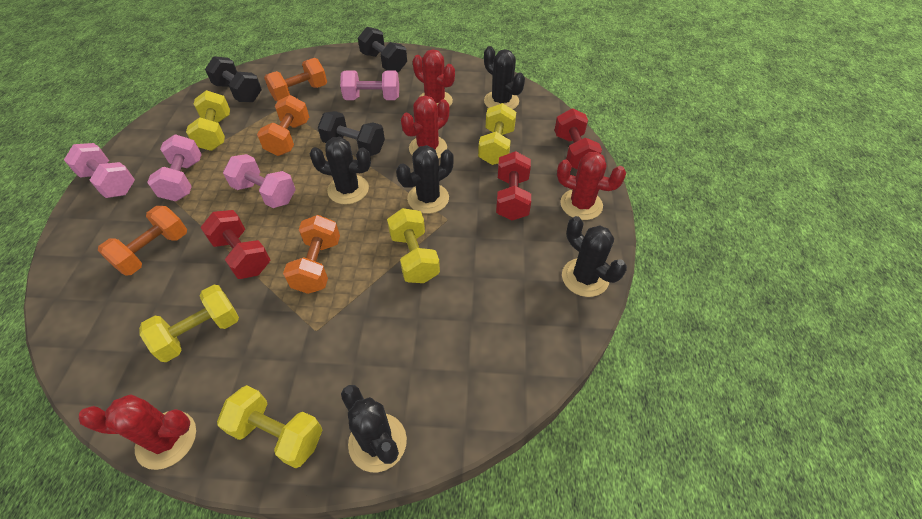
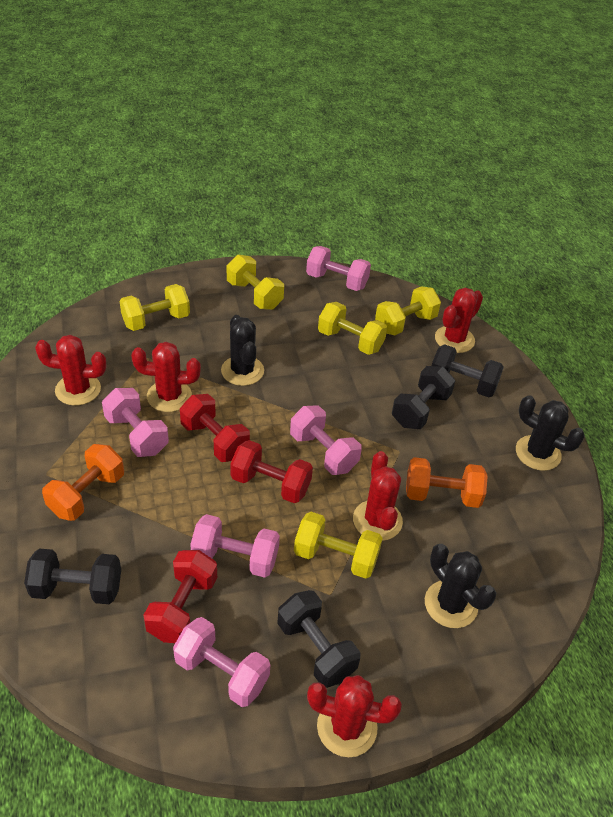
black cactus: 5 -> 3
black dumbbell: 3 -> 4
orange dumbbell: 4 -> 2
pink dumbbell: 4 -> 5
red cactus: 4 -> 5

